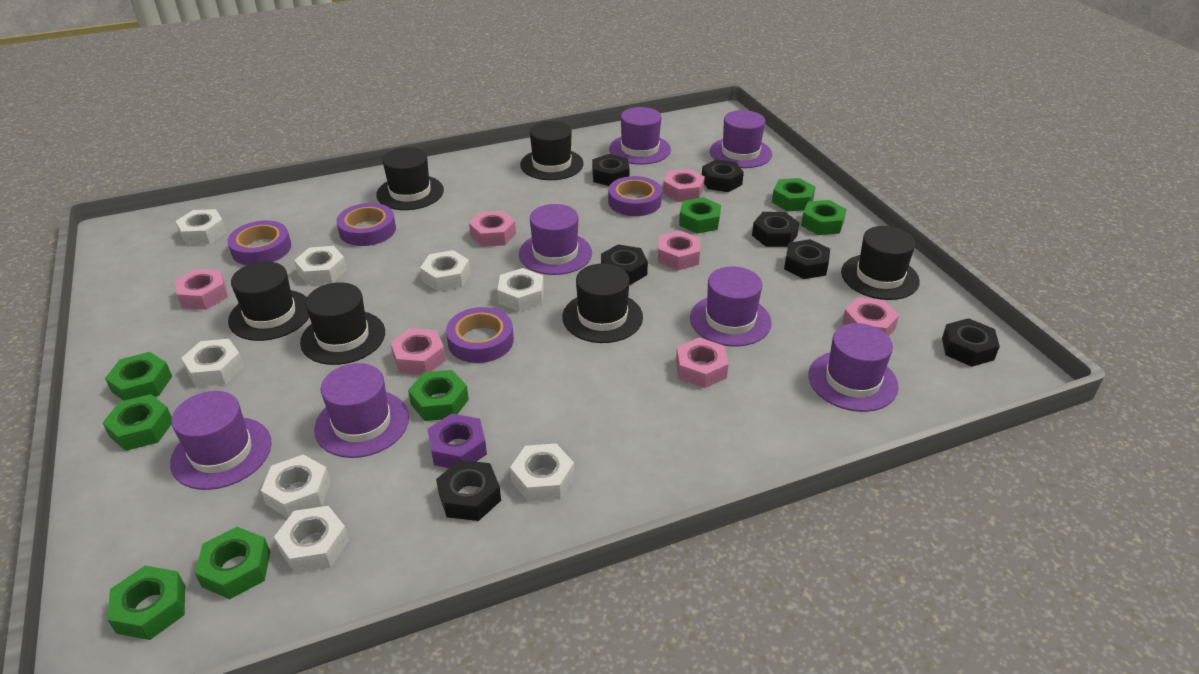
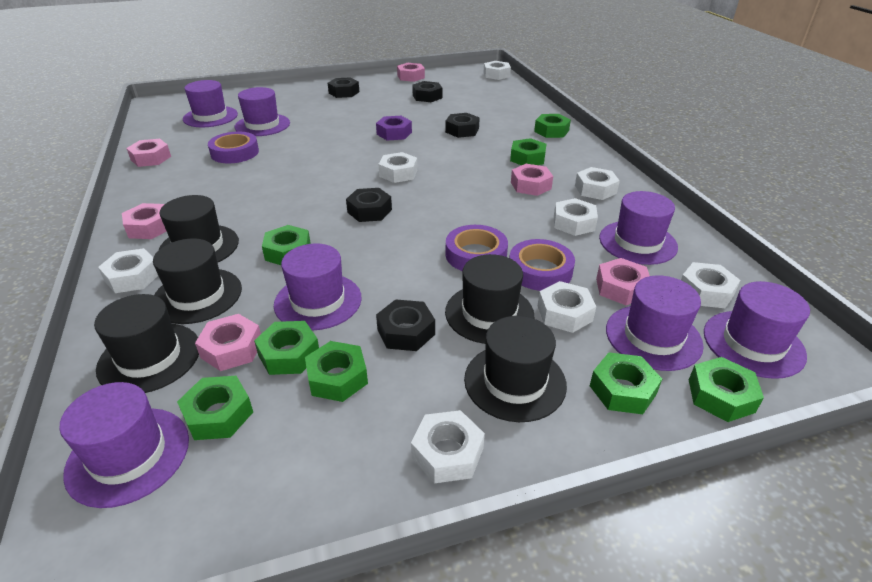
black hat: 6 -> 5
black nut: 7 -> 5
pink nut: 7 -> 6
purple tape: 4 -> 3

